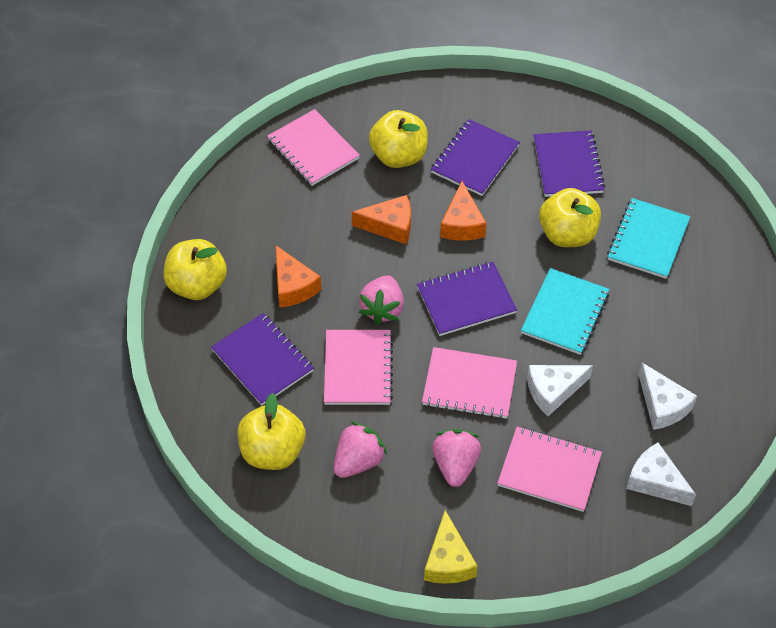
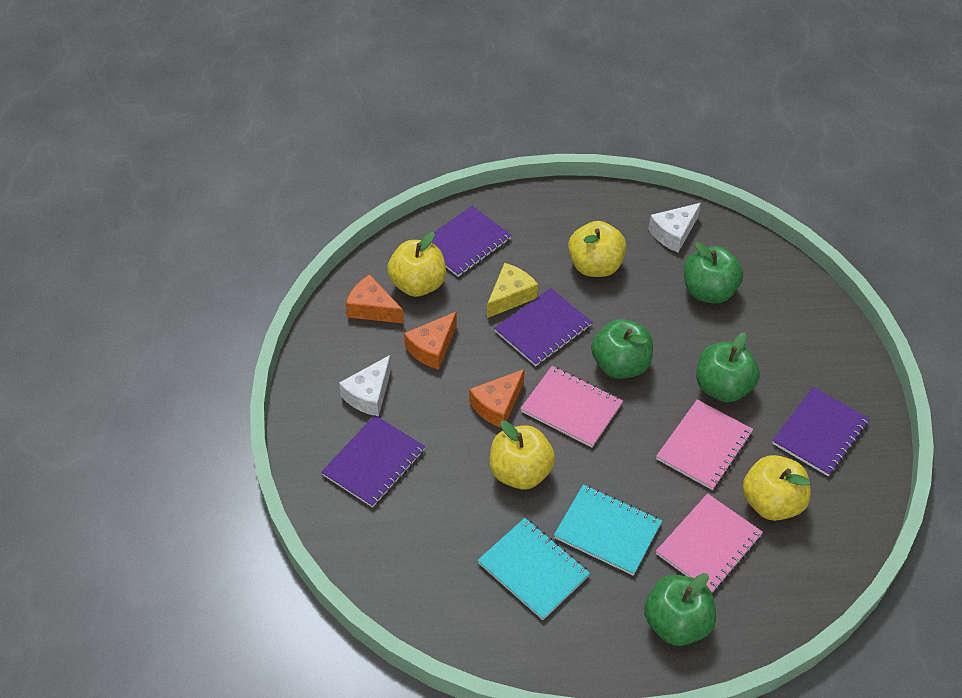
green apple: 0 -> 4
pink notebook: 4 -> 3
pink strawberry: 3 -> 0
white cheese: 3 -> 2

